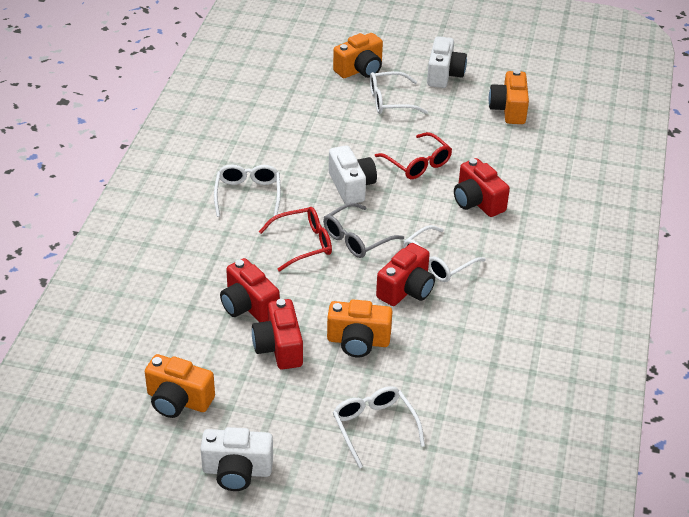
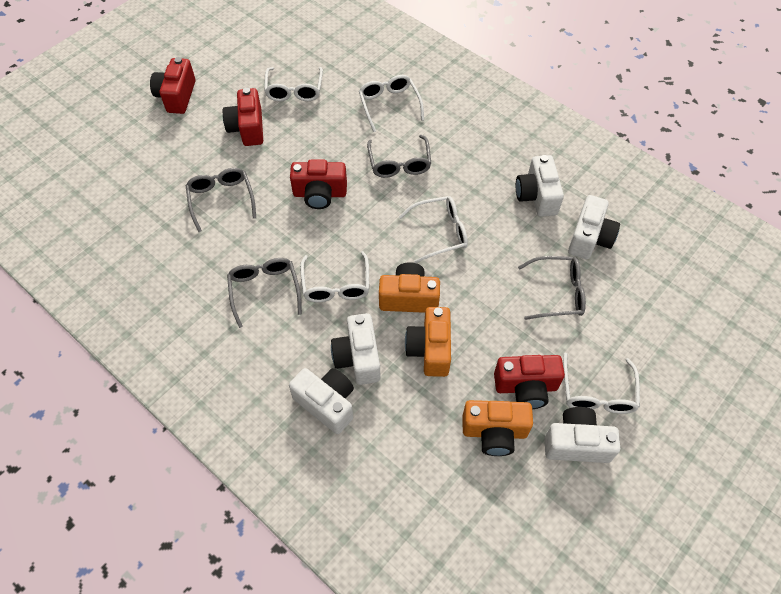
grey glasses: 1 -> 4
orange camera: 4 -> 3
red glasses: 2 -> 0
white camera: 3 -> 5
white glasses: 4 -> 5

